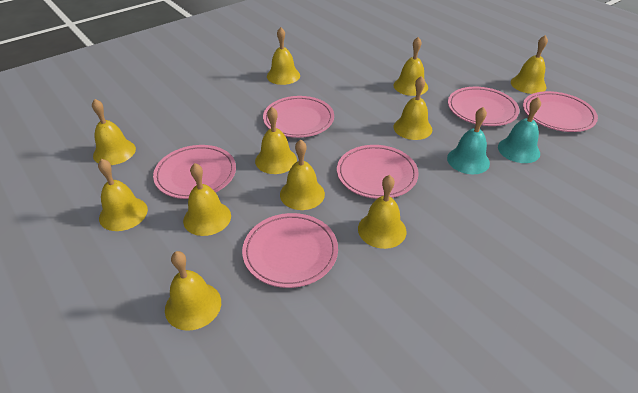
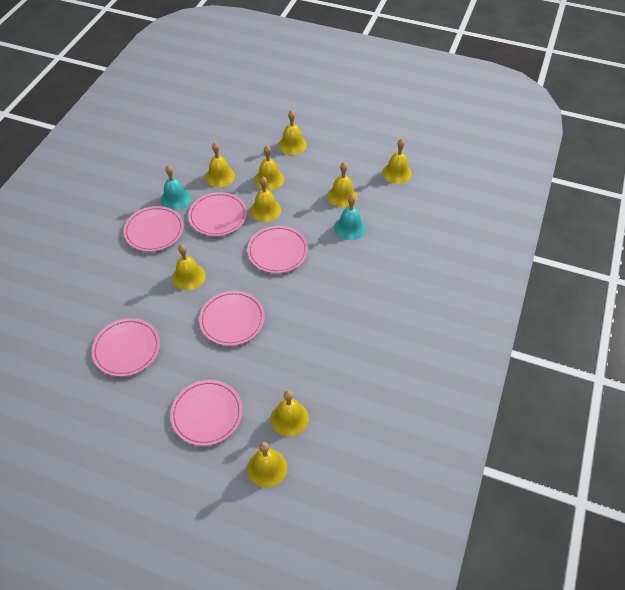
yellow bell: 11 -> 9

